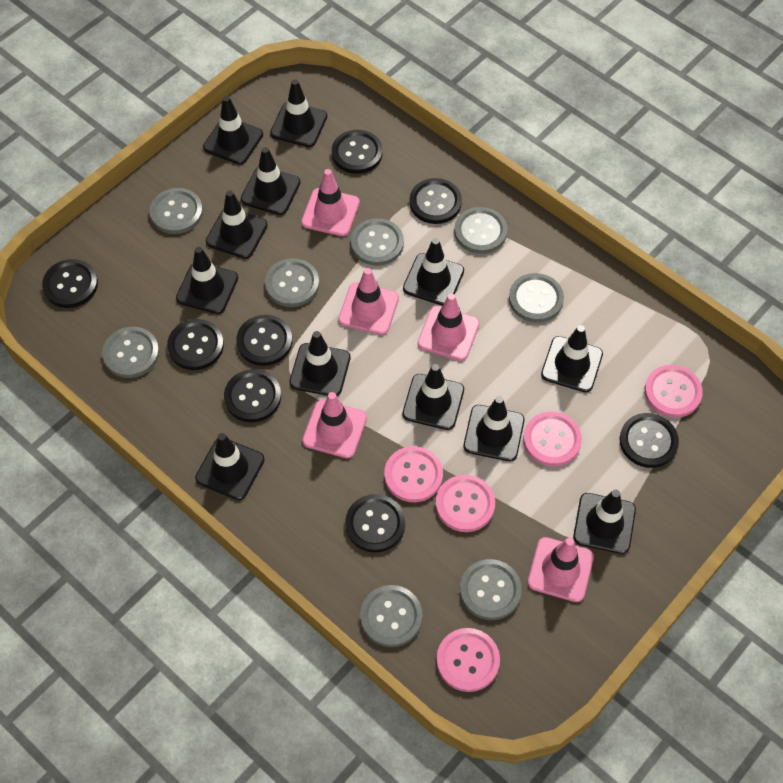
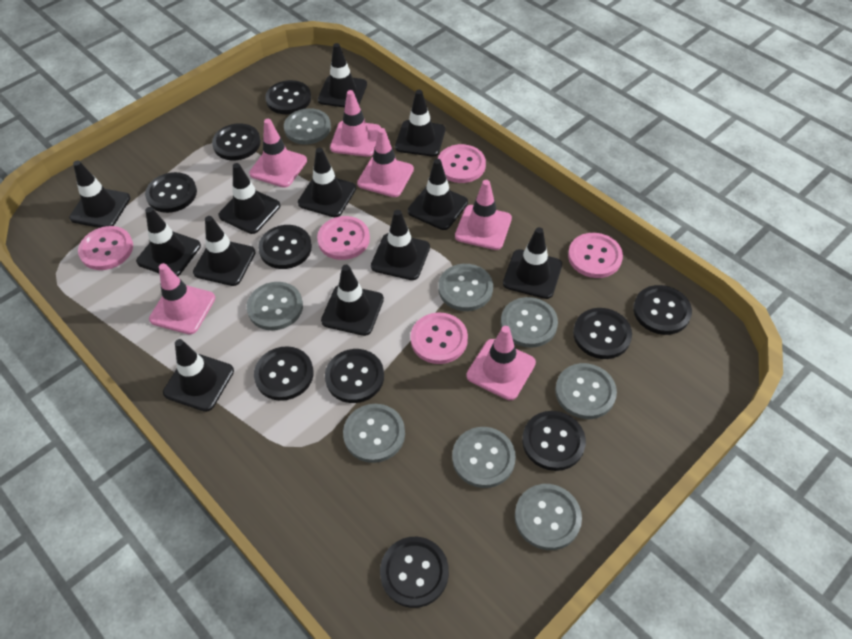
black button: 8 -> 10
pink traffic cone: 5 -> 6

